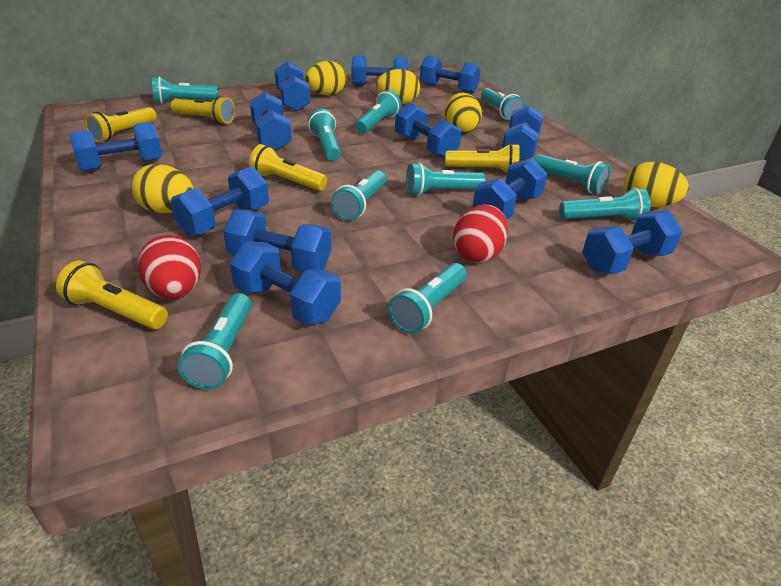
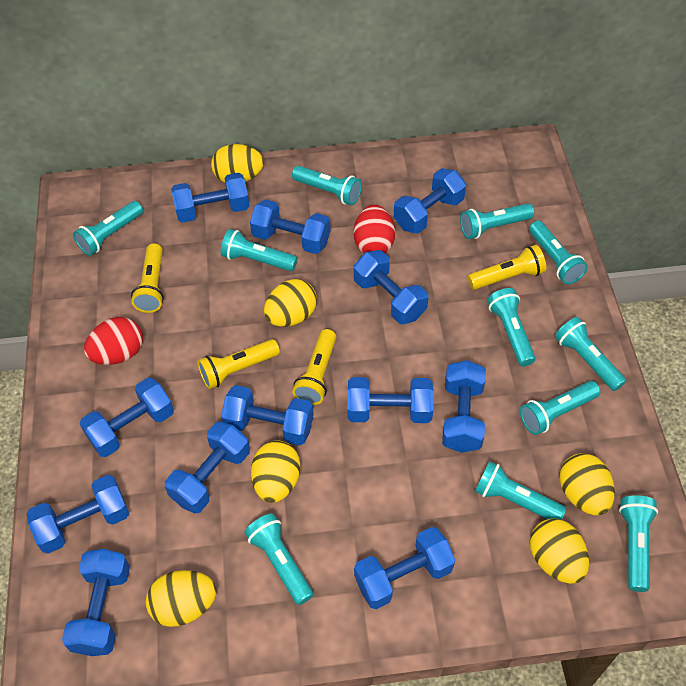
turquoise flashlight: 10 -> 11
yellow egg: 5 -> 6
yellow flashlight: 5 -> 4

